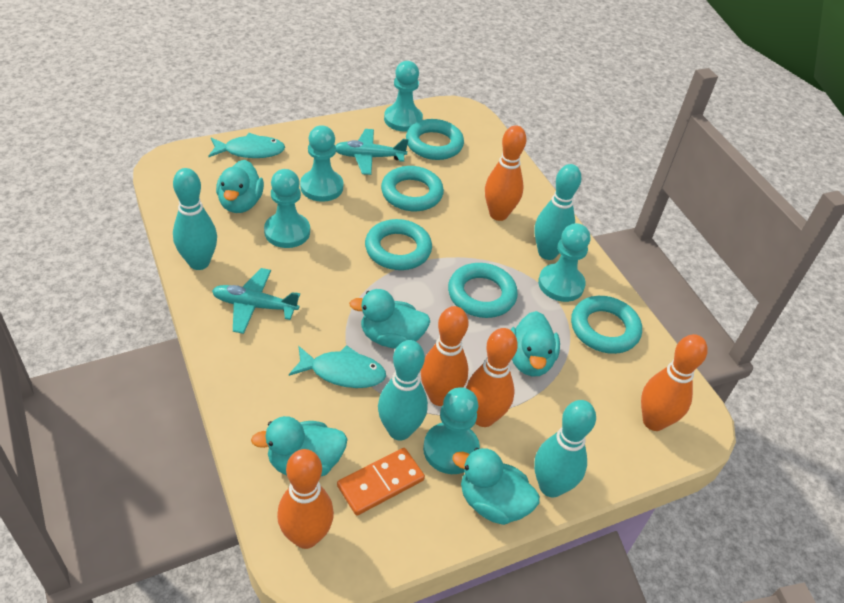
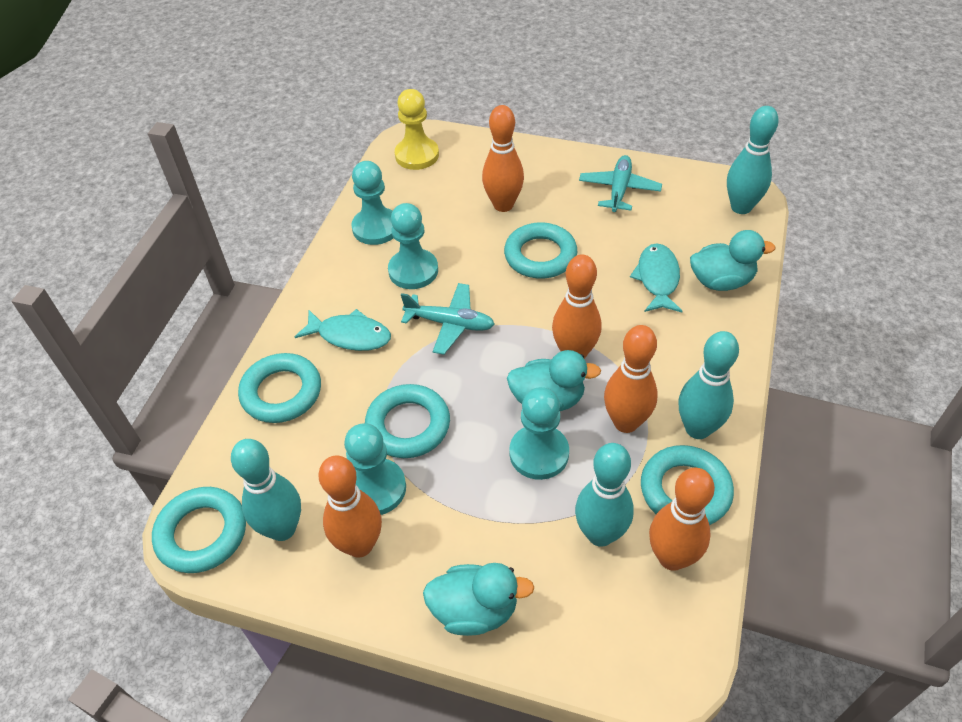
orange domino: 1 -> 0
turquoise duck: 5 -> 3
turquoise pawn: 5 -> 4
yellow pawn: 0 -> 1

